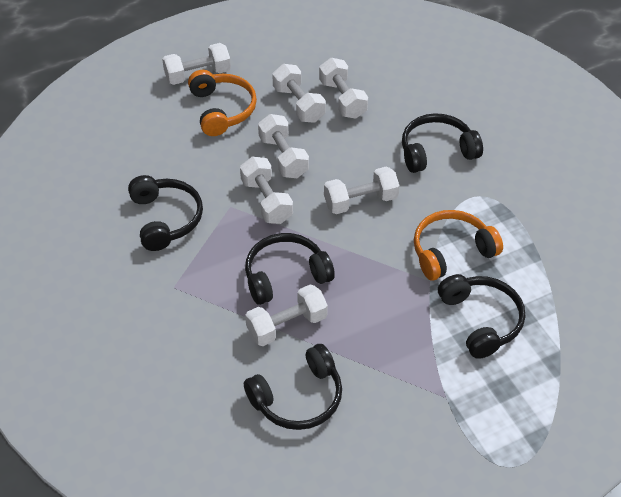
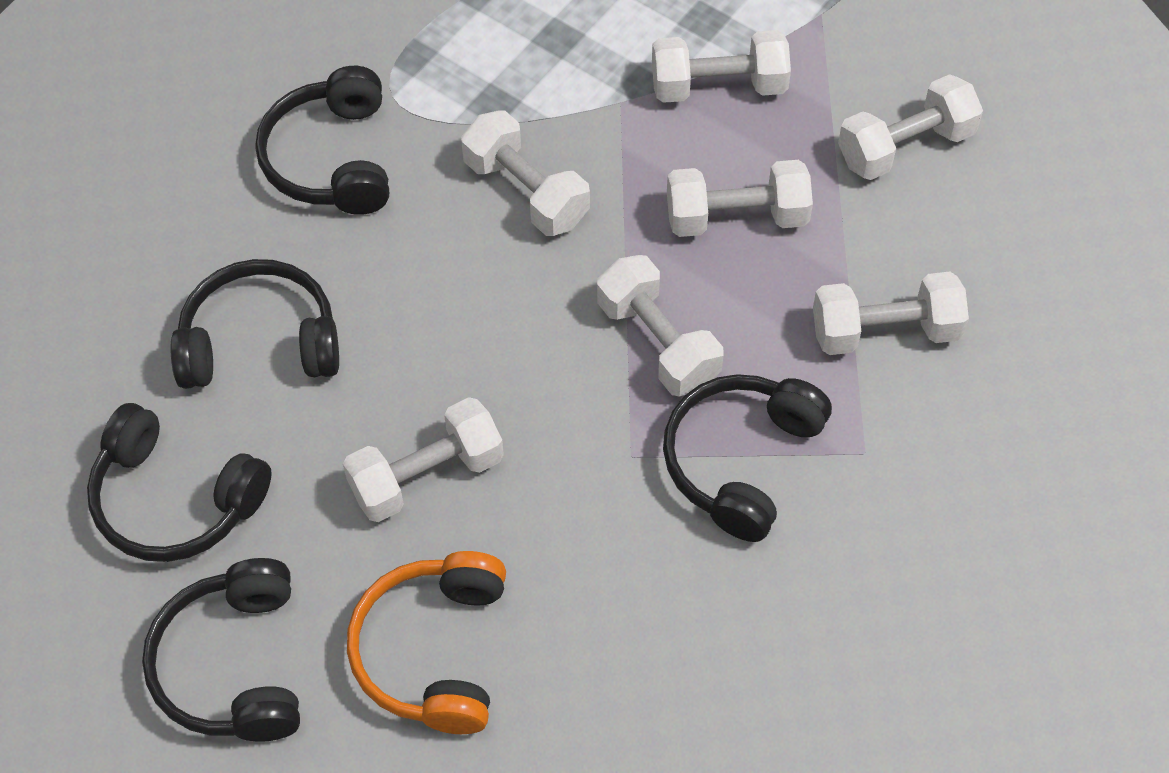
orange headphones: 2 -> 1

